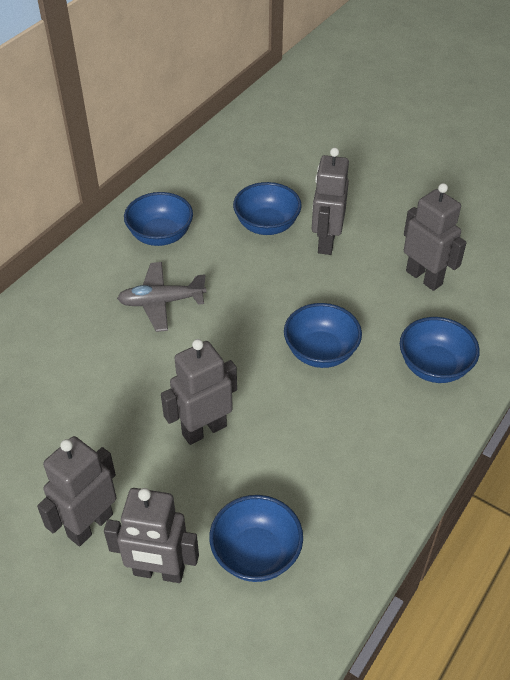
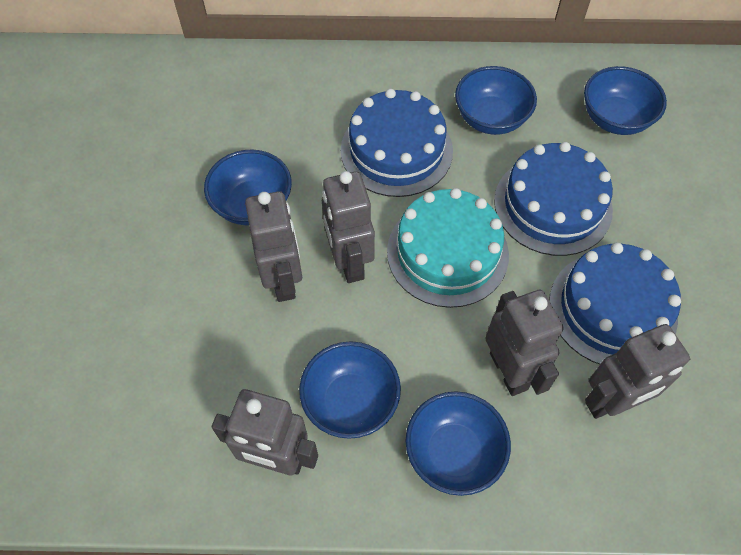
blue cake: 0 -> 3
grey plane: 1 -> 0
turquoise cake: 0 -> 1

